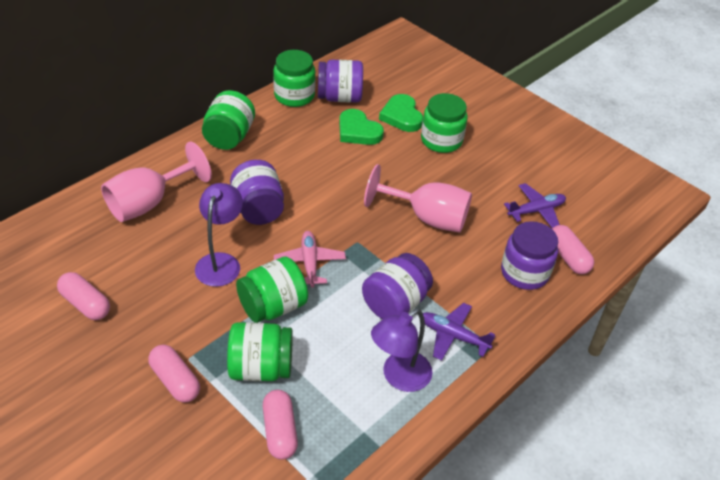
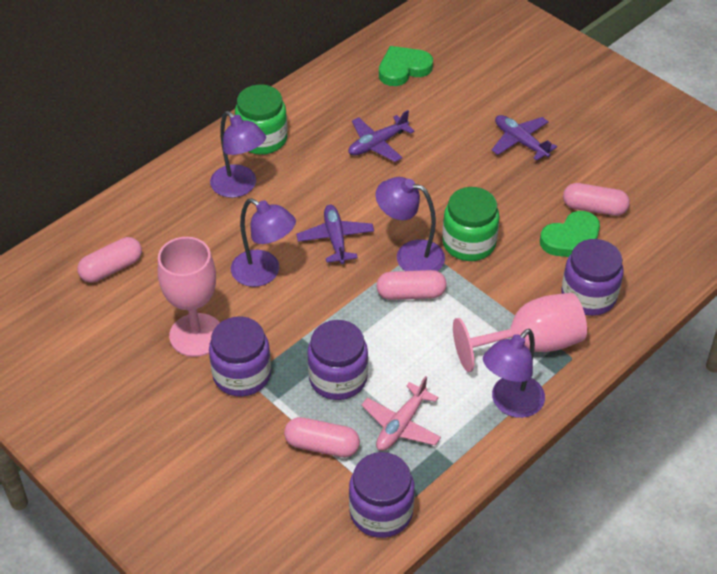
green jar: 5 -> 2
purple lamp: 2 -> 4
purple plane: 2 -> 3

